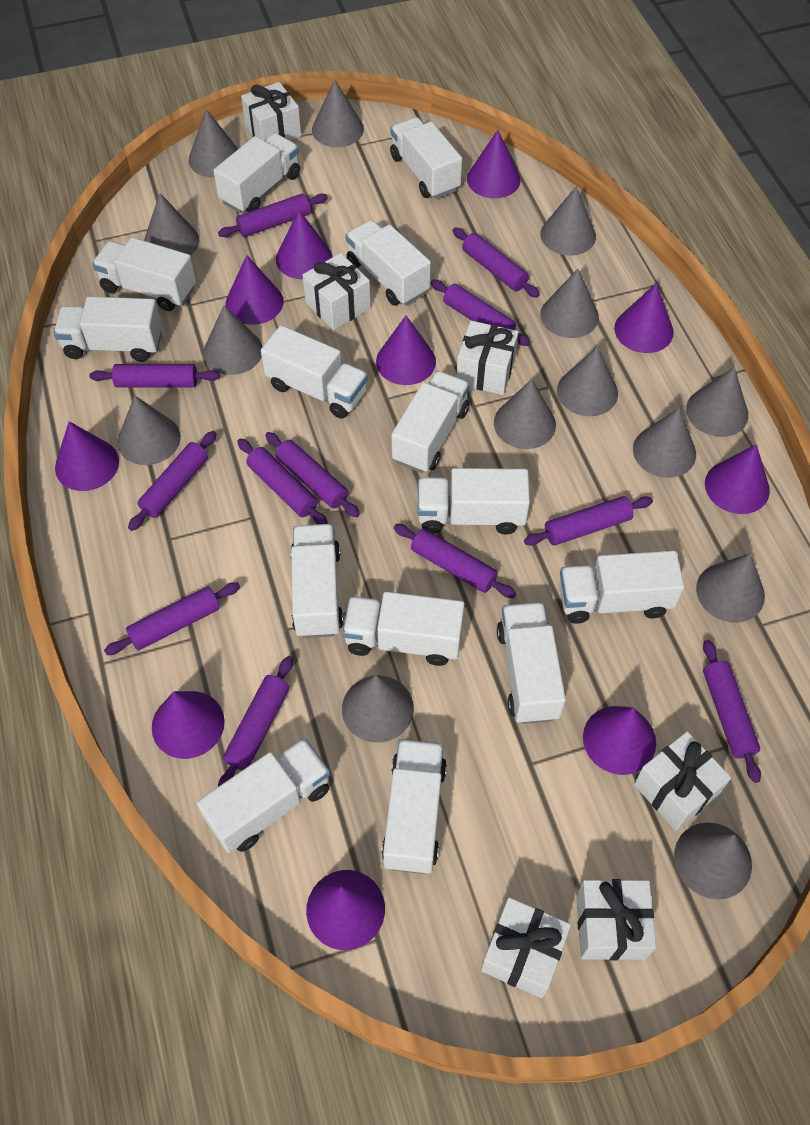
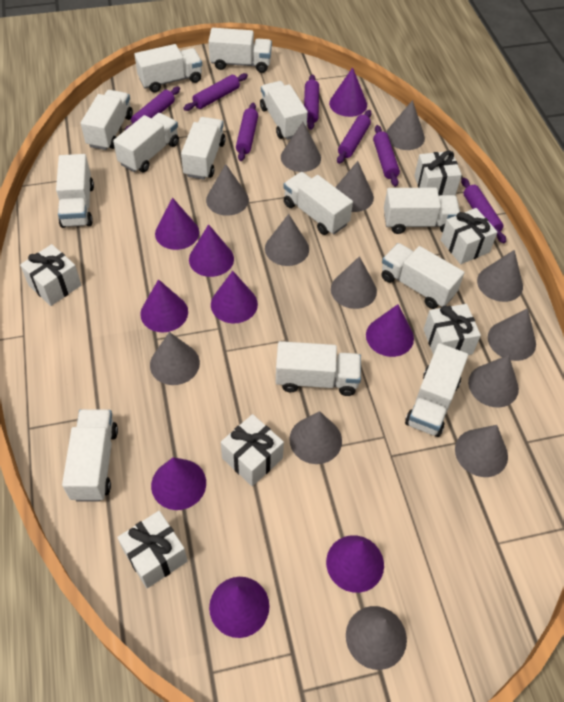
grey cone: 14 -> 13
purple cone: 10 -> 9
purple rolling pin: 12 -> 7
white truck: 14 -> 13

